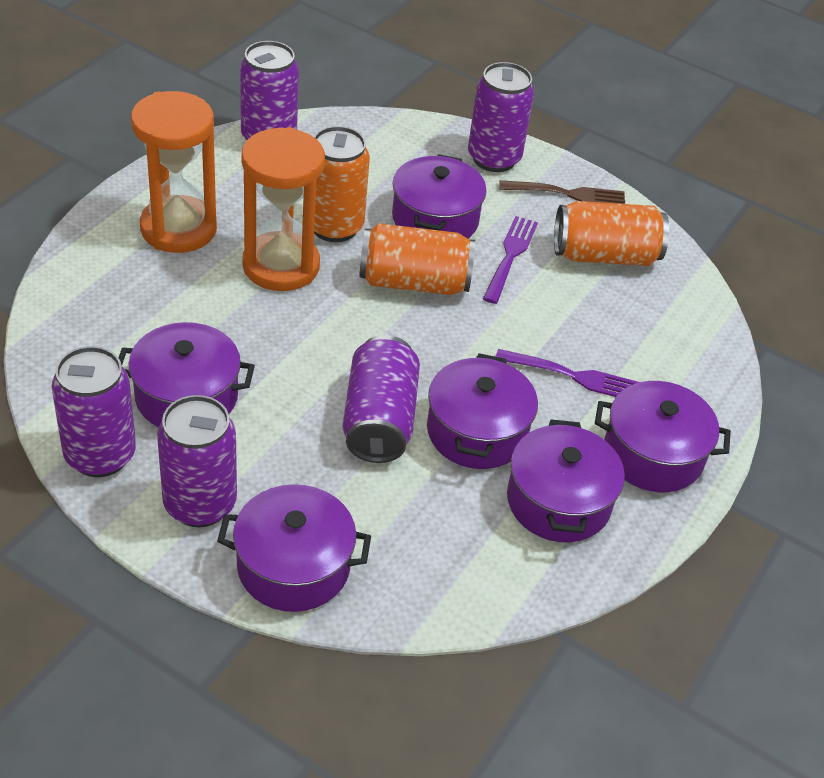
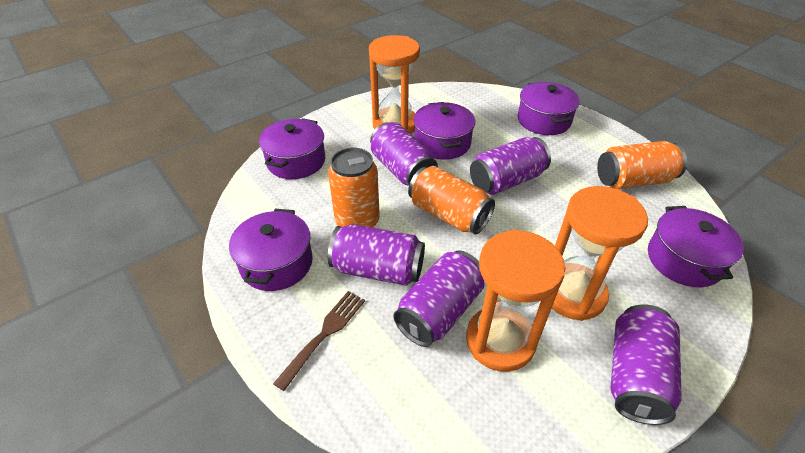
orange hourglass: 2 -> 3
purple fork: 2 -> 0
purple pot: 6 -> 5

